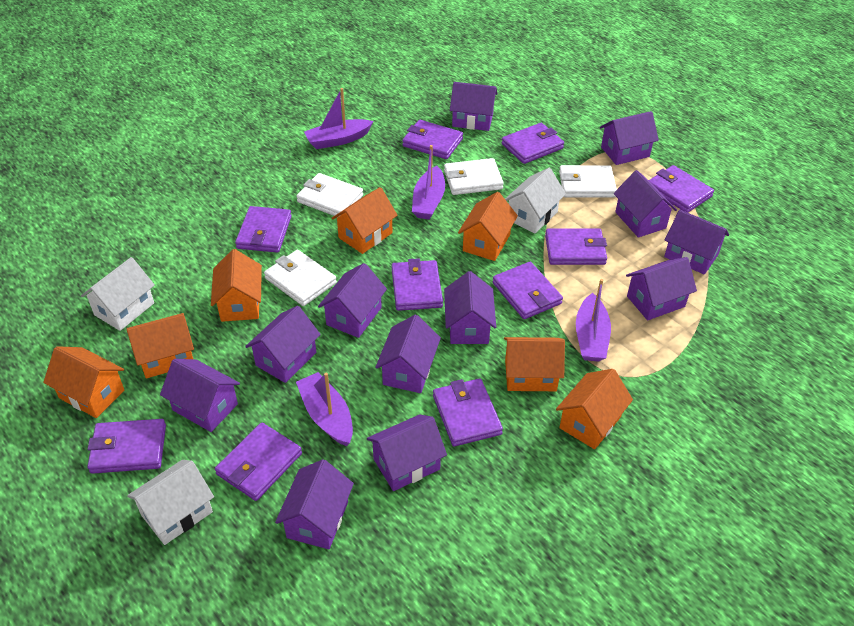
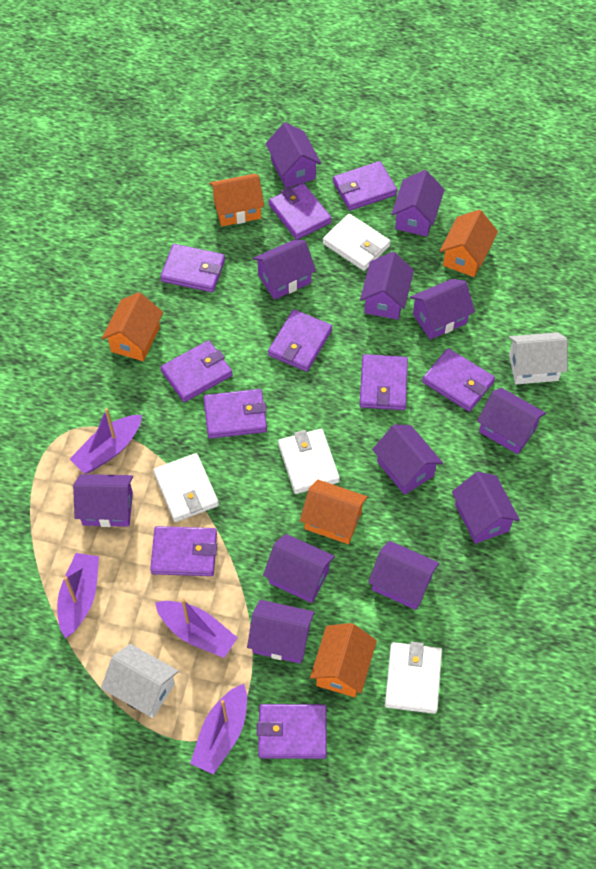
orange house: 7 -> 5
white house: 3 -> 2

